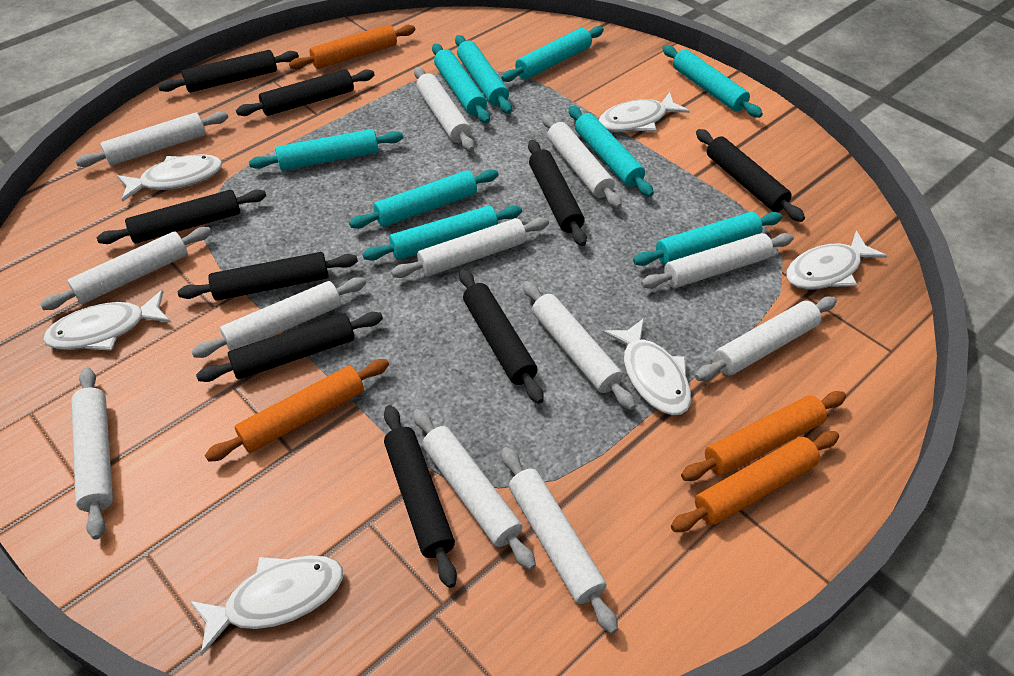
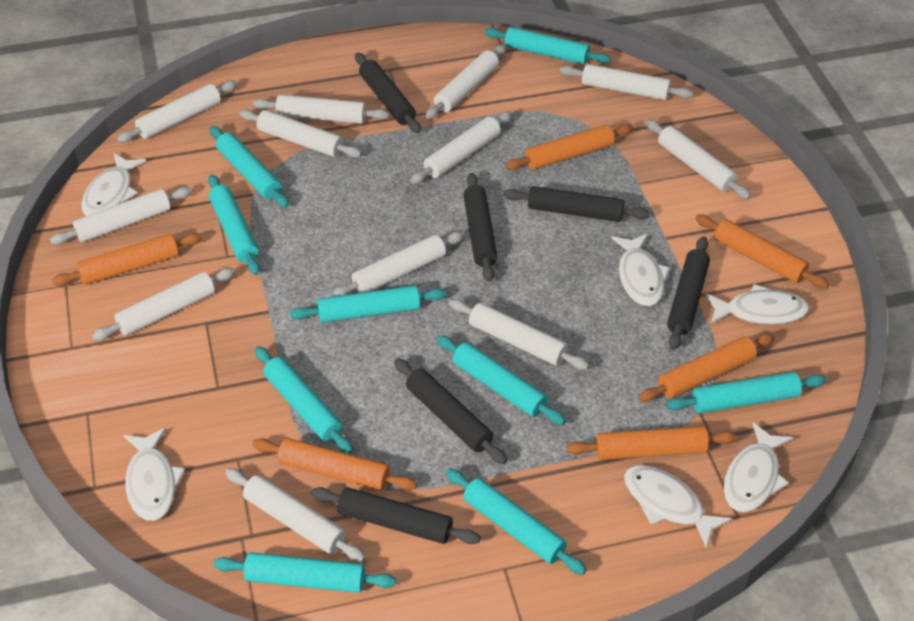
black rolling pin: 9 -> 6
orange rolling pin: 4 -> 6

